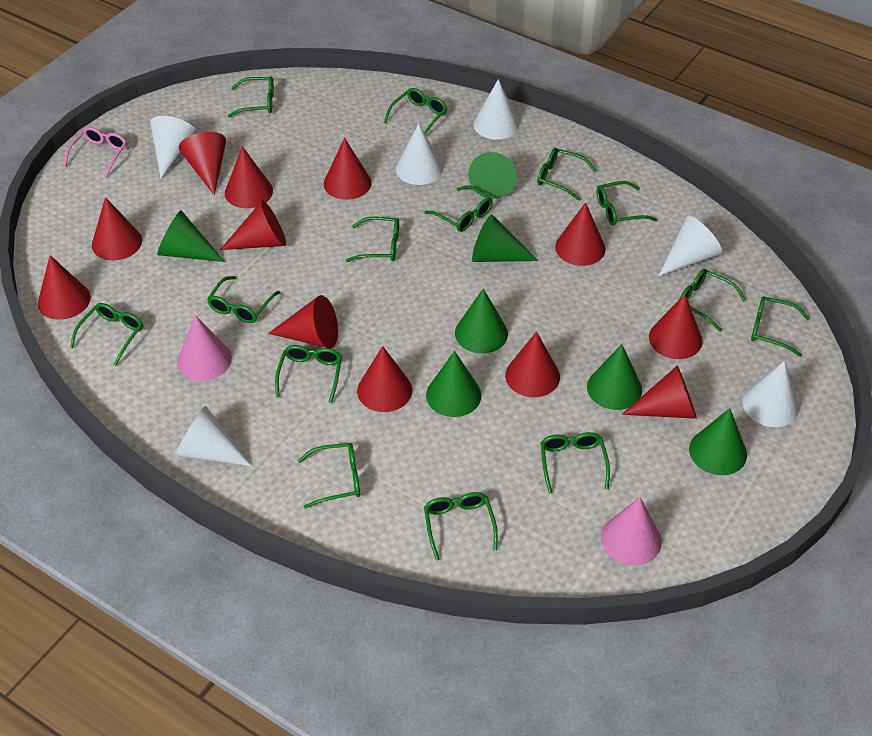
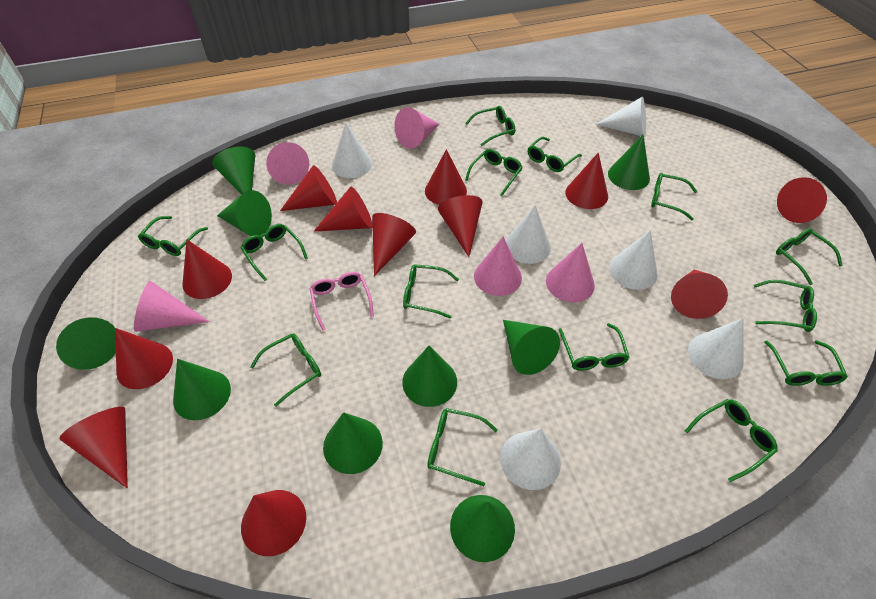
green cone: 7 -> 9
pink cone: 2 -> 5

